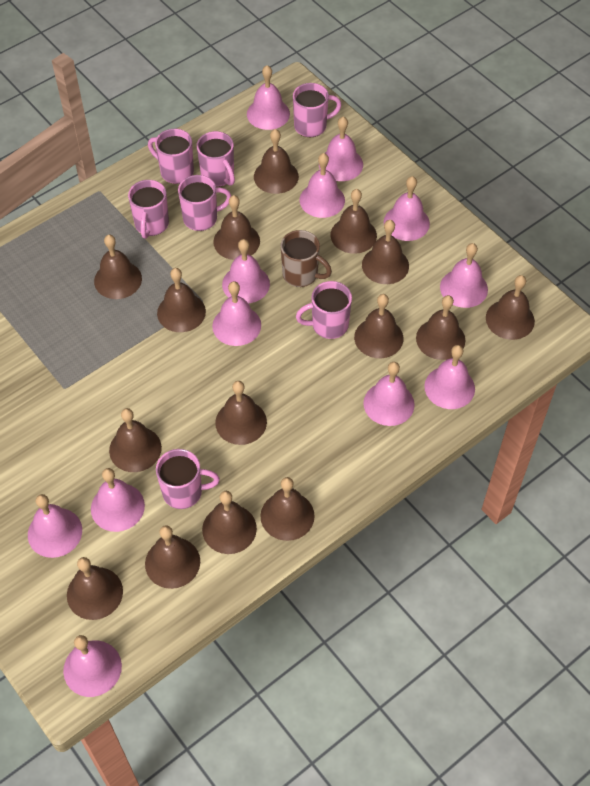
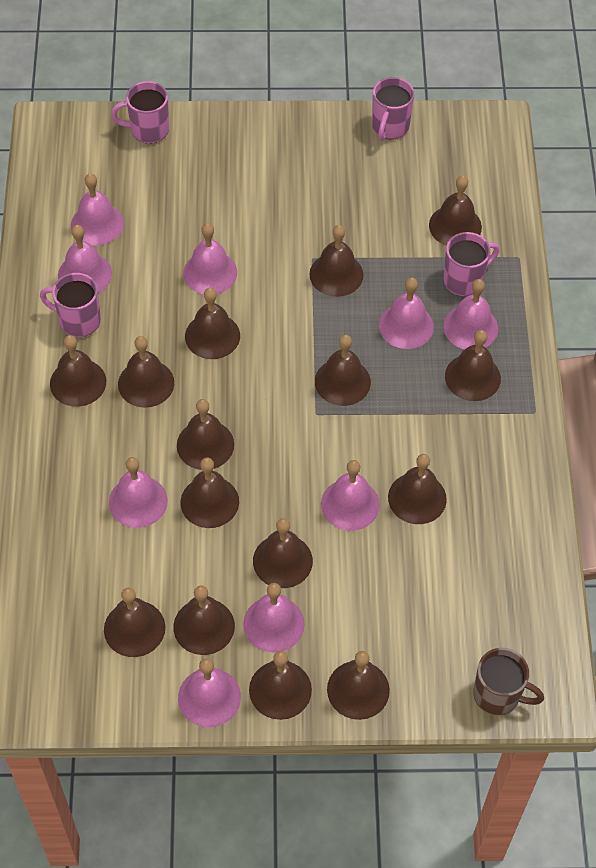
pink bell: 12 -> 9
pink mug: 7 -> 4

